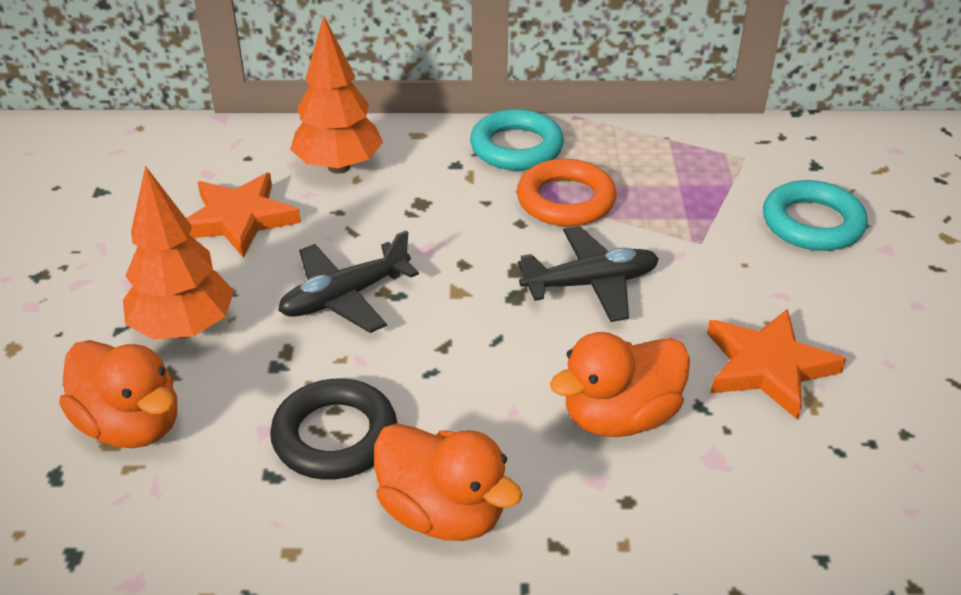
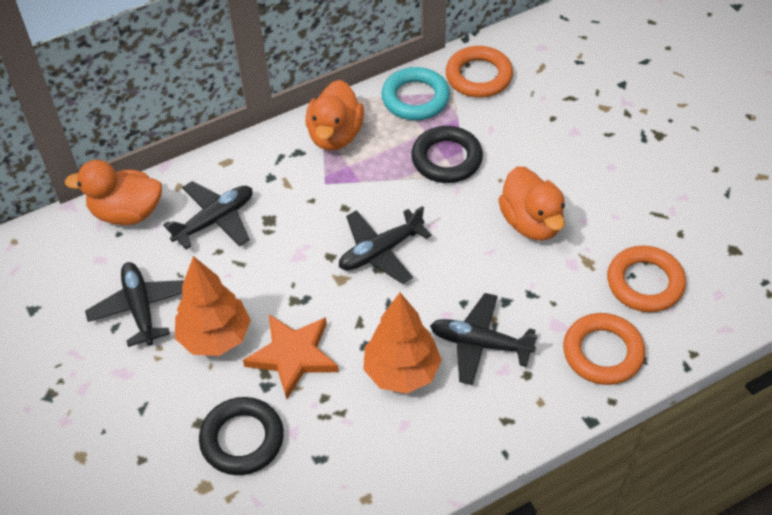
black plane: 2 -> 4
black ring: 1 -> 2
orange ring: 1 -> 3
orange star: 2 -> 1
turquoise ring: 2 -> 1

